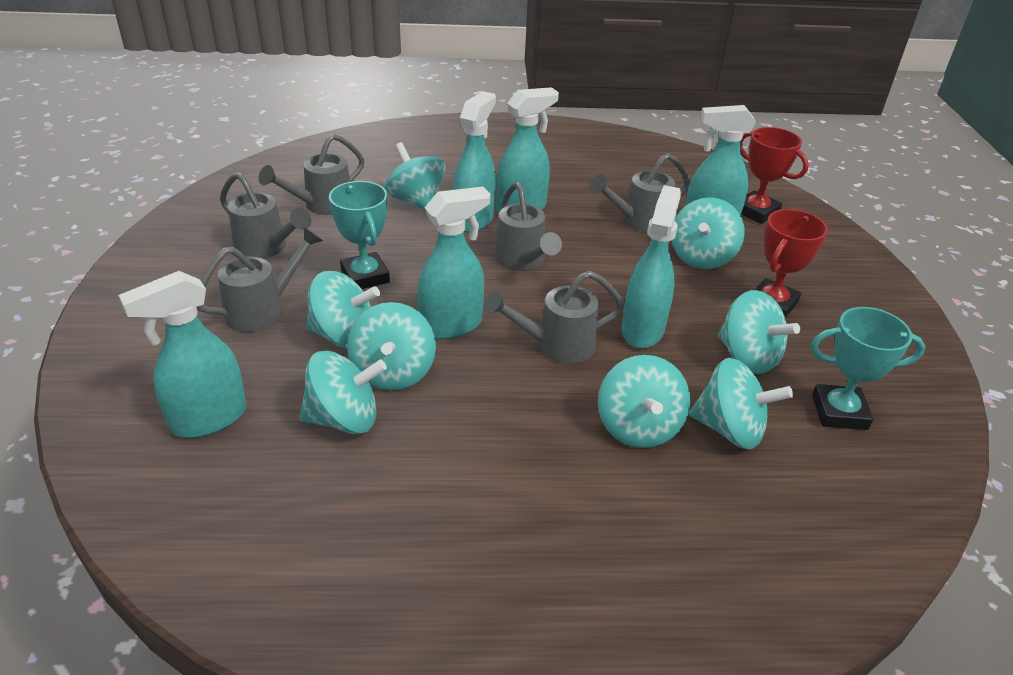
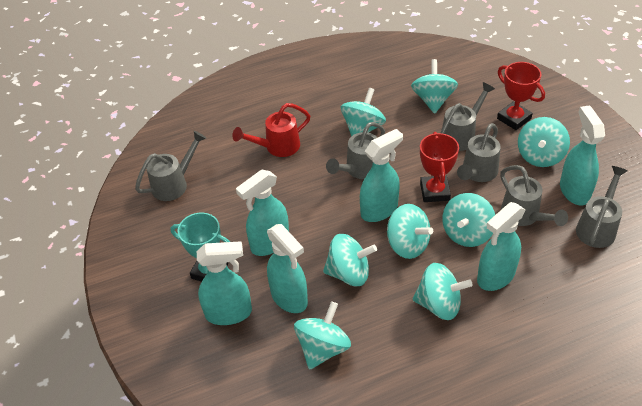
red watering can: 0 -> 1
turquoise trophy: 2 -> 1

